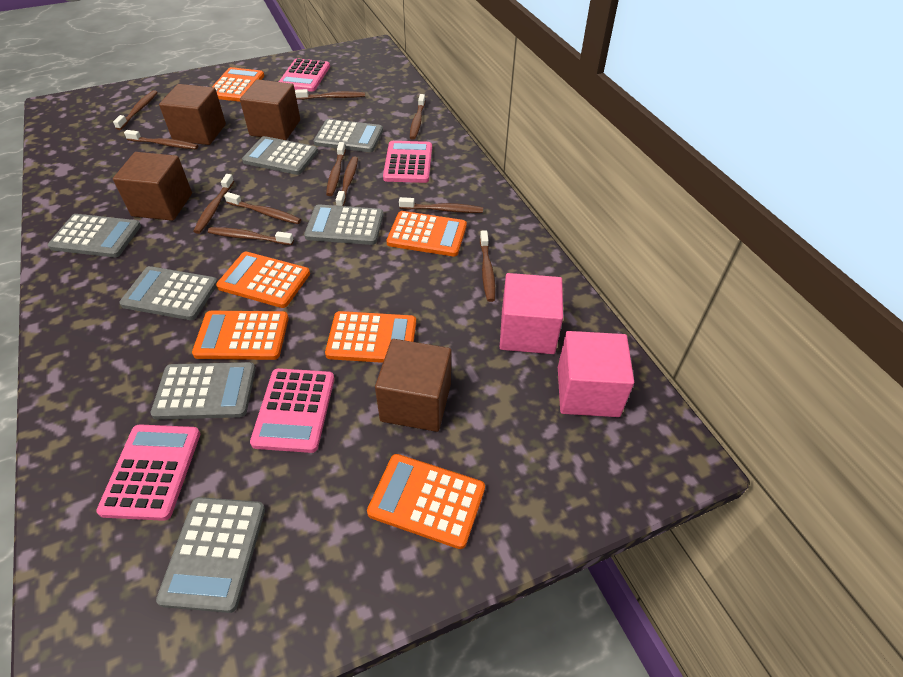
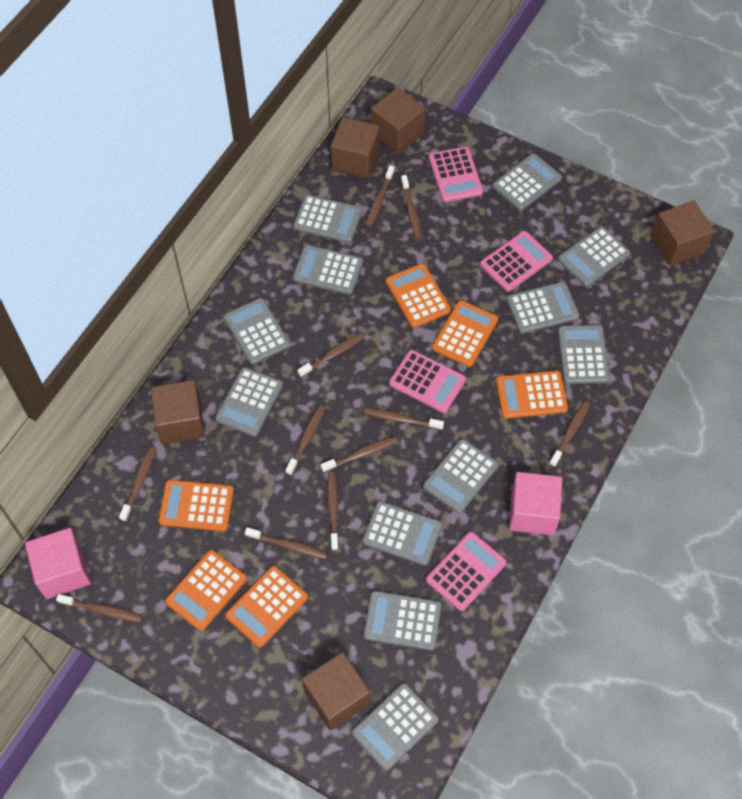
brown cube: 4 -> 5
grey calculator: 7 -> 12

